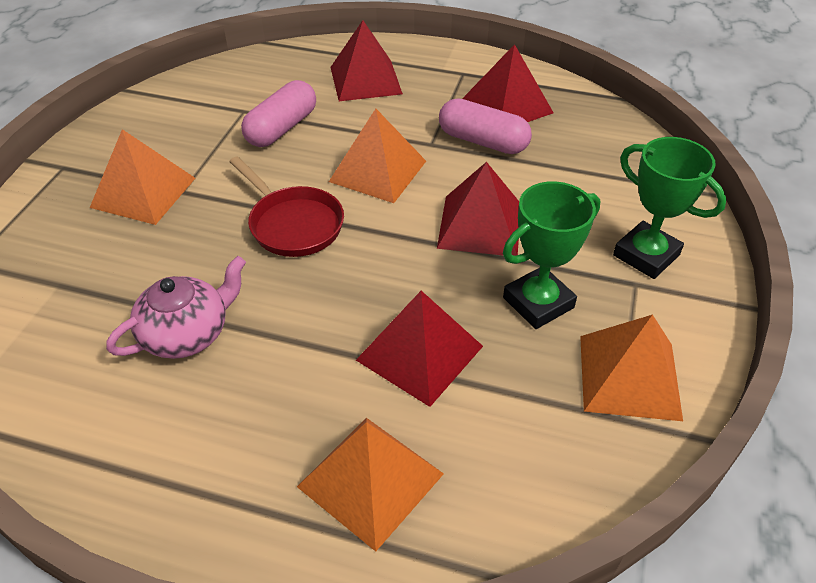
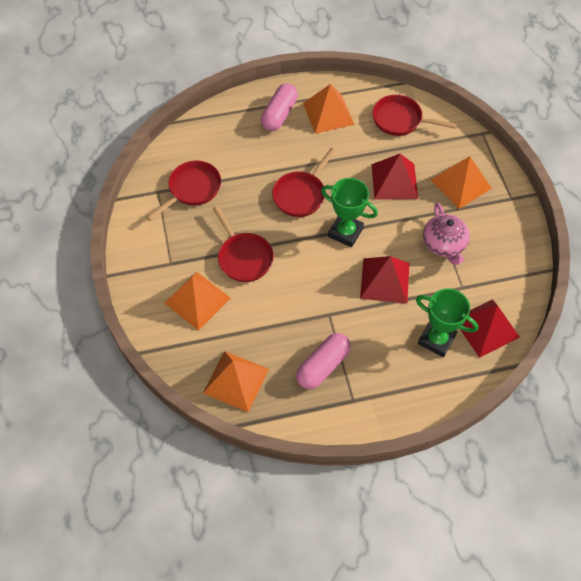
red pan: 1 -> 4
red pyramid: 4 -> 3

